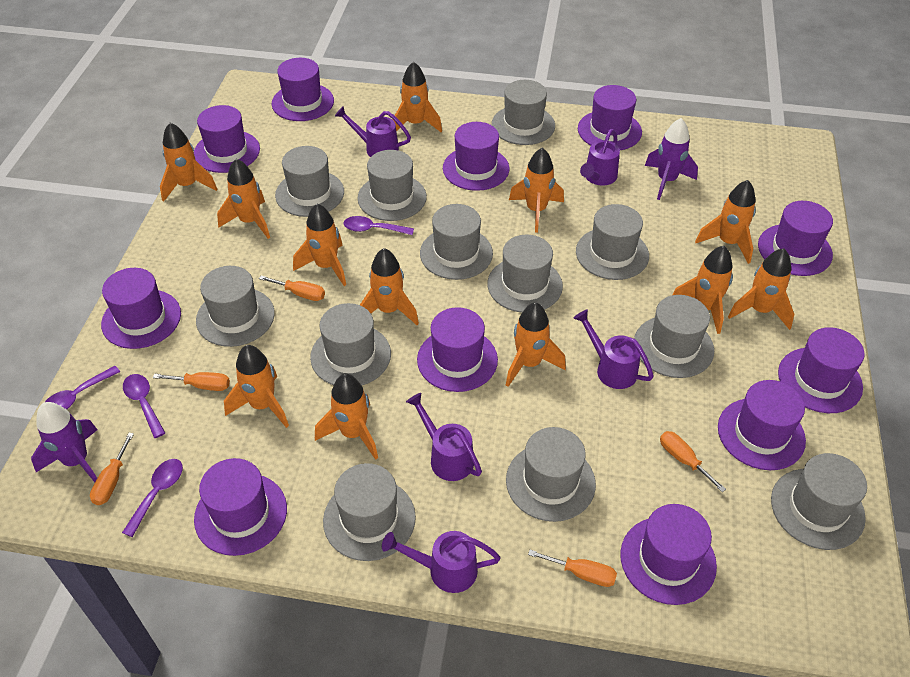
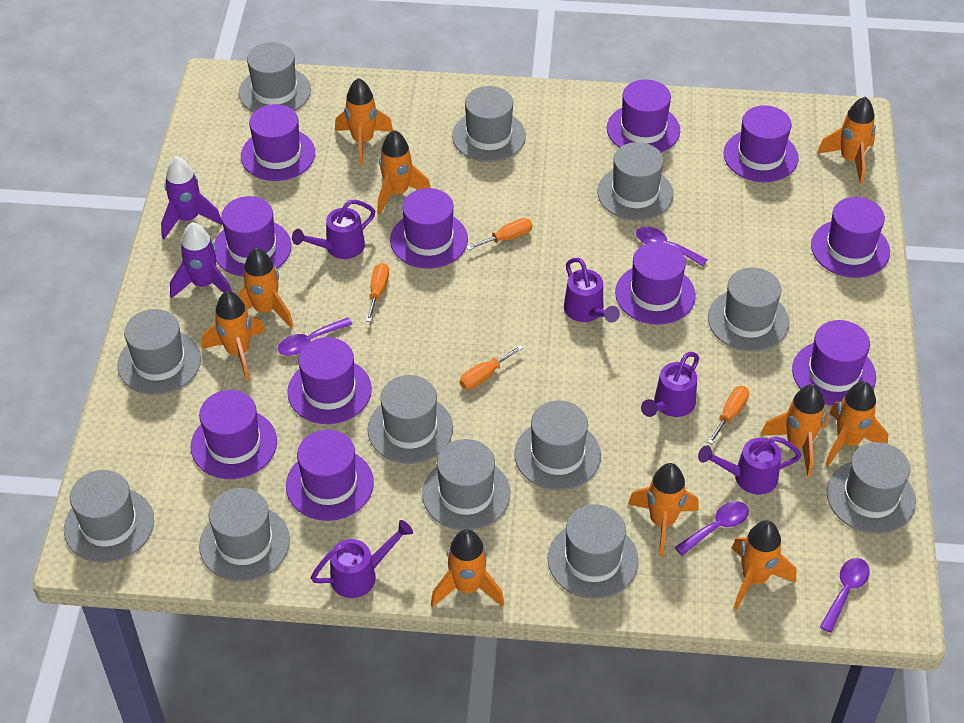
orange rocket: 12 -> 10
orange screwdriver: 5 -> 4

